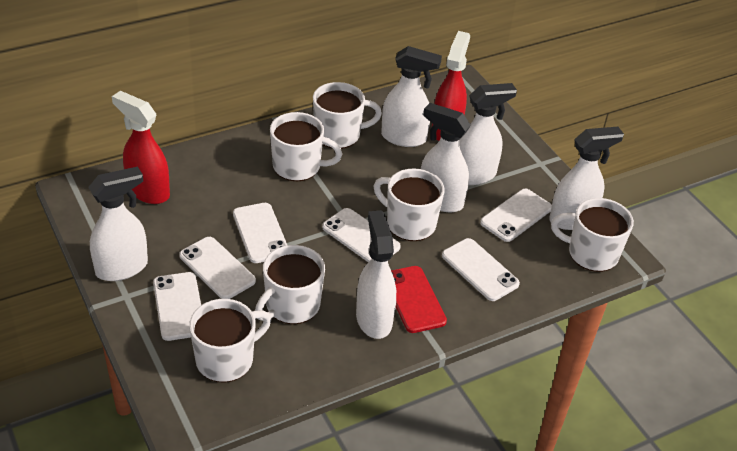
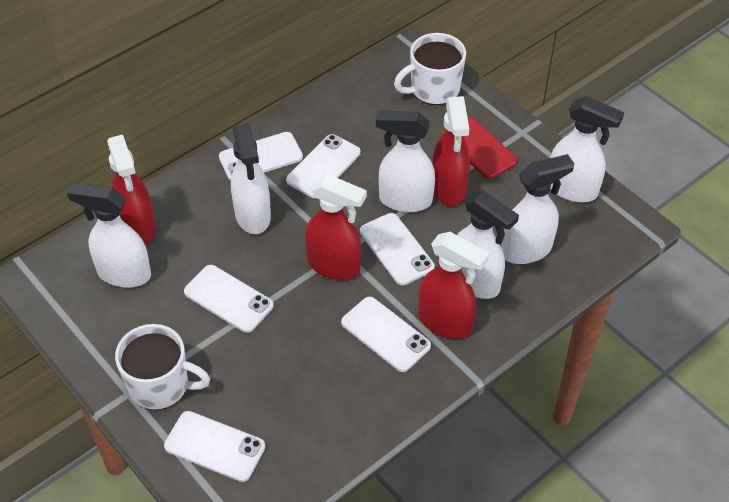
red spray bottle: 2 -> 4
white mug: 6 -> 2

